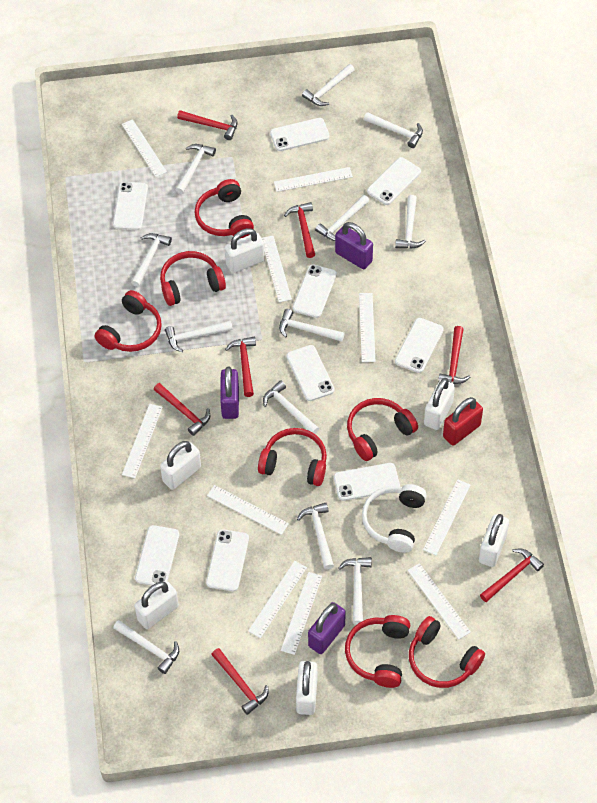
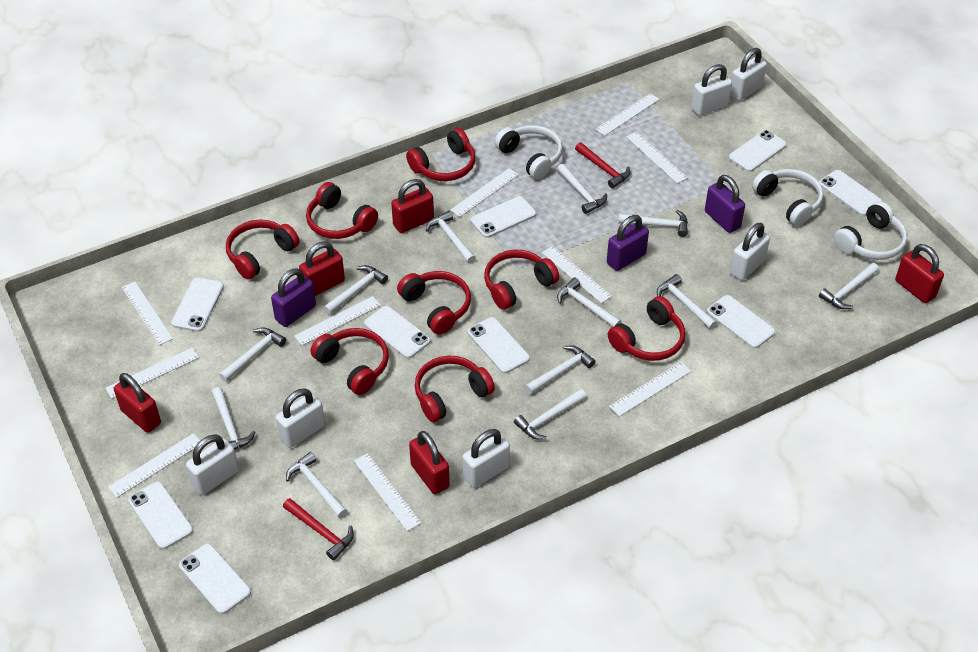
red hammer: 7 -> 2
red headphones: 7 -> 8
red padlock: 1 -> 5
white headphones: 1 -> 3

